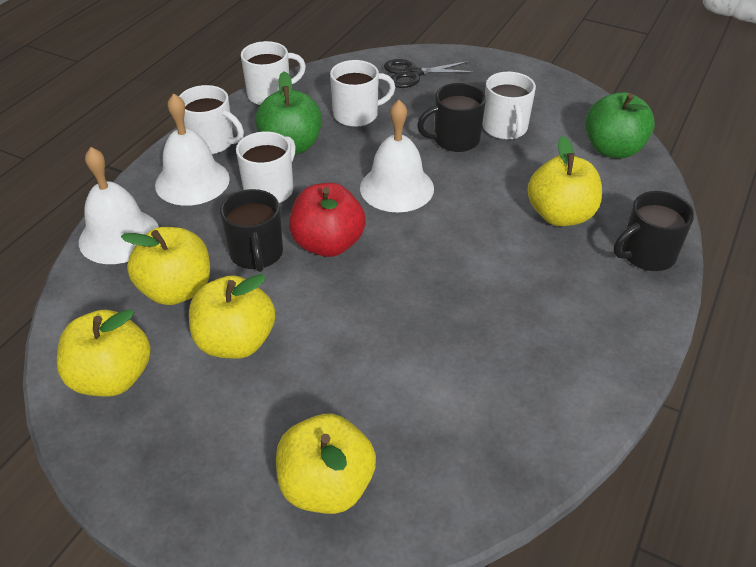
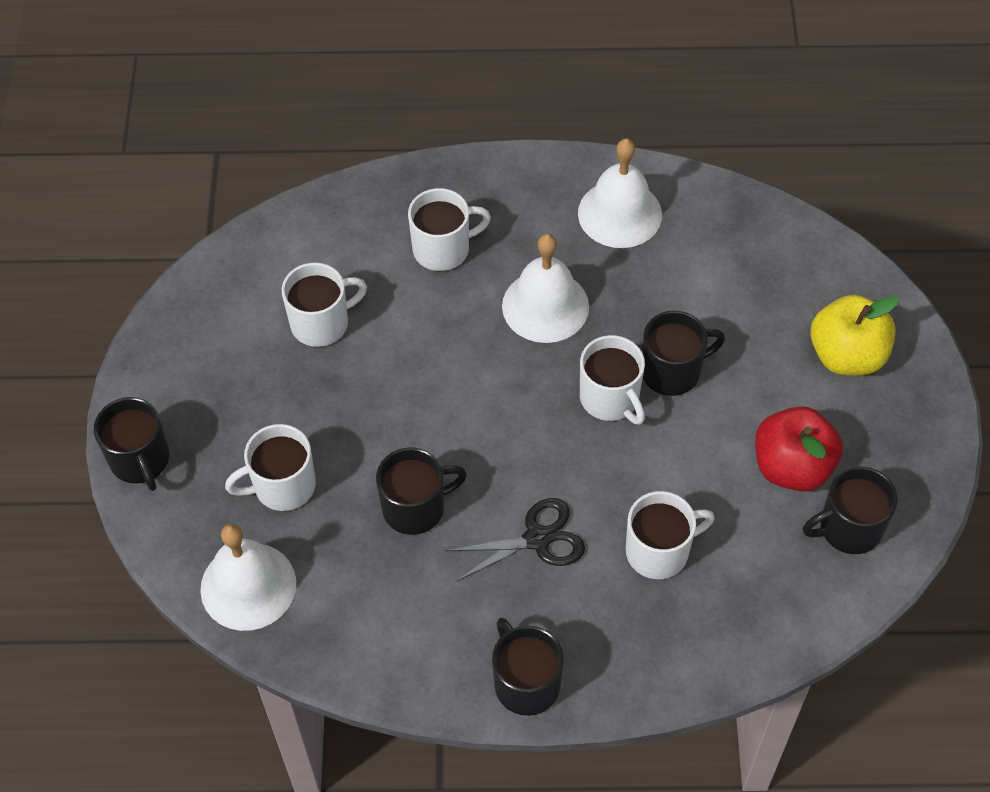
black mug: 3 -> 5
green apple: 2 -> 0
yellow apple: 5 -> 1

